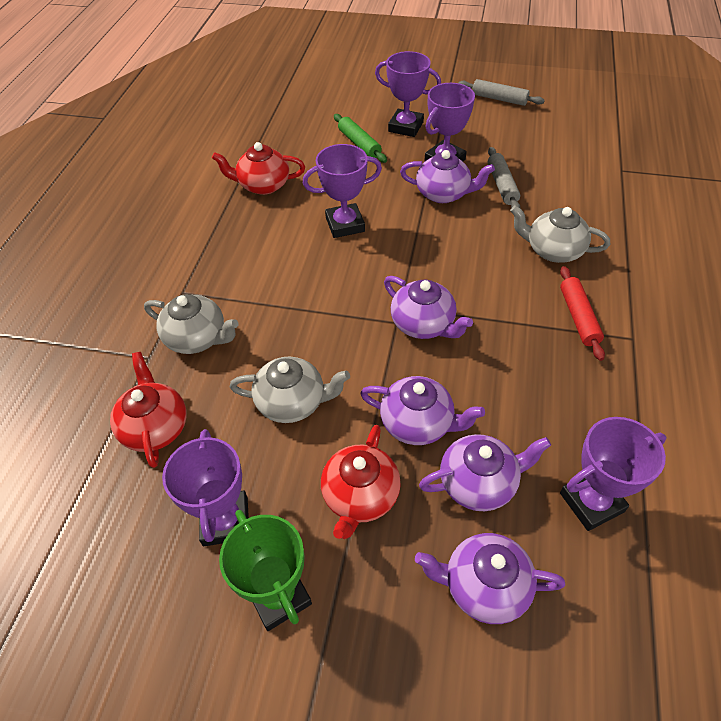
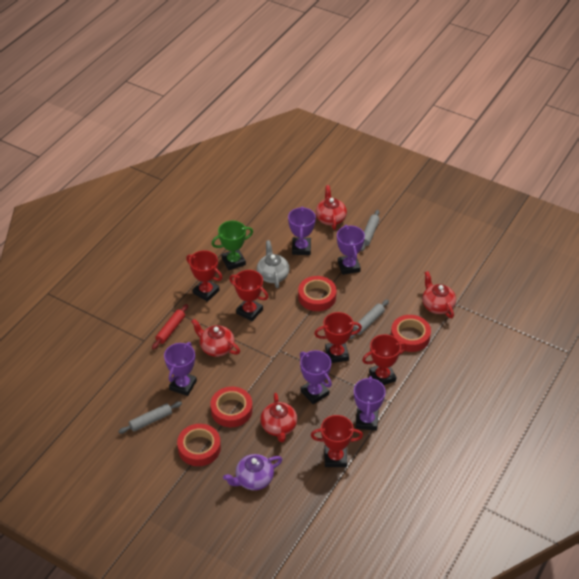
green rolling pin: 1 -> 0
grey rolling pin: 2 -> 3
grey teapot: 3 -> 1
purple teapot: 5 -> 1
red tape: 0 -> 4
red teapot: 3 -> 4
red trophy: 0 -> 5

